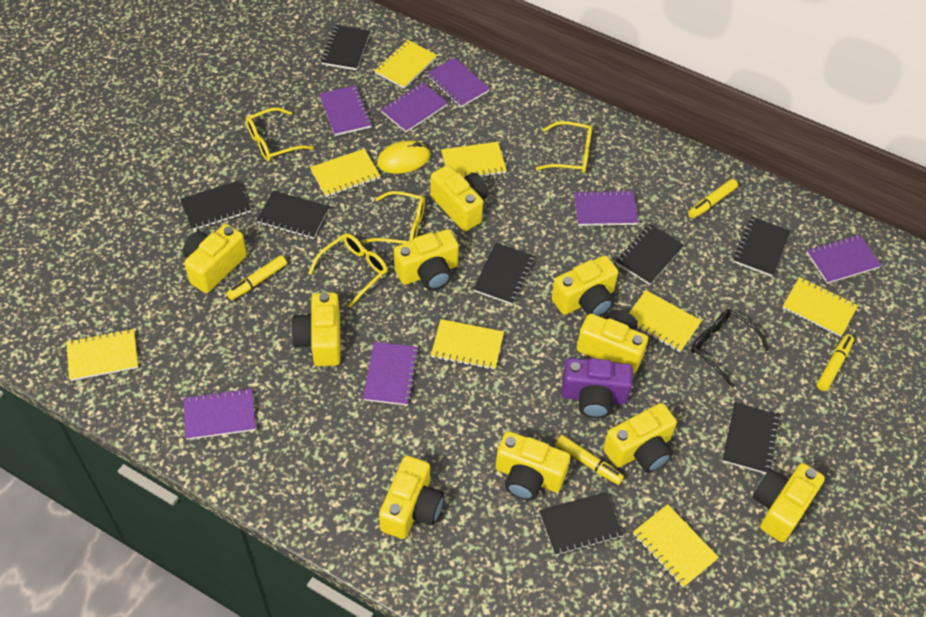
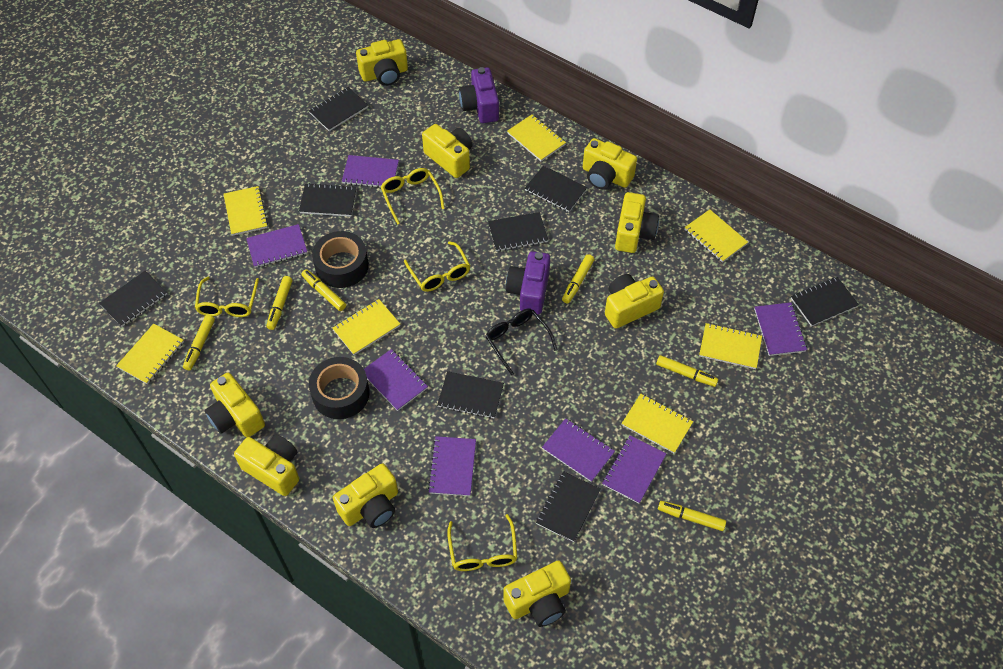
black tape: 0 -> 2
purple camera: 1 -> 2
yellow camera: 10 -> 9
yellow marker: 4 -> 6
yellow mouse: 1 -> 0
yellow notebook: 8 -> 7

